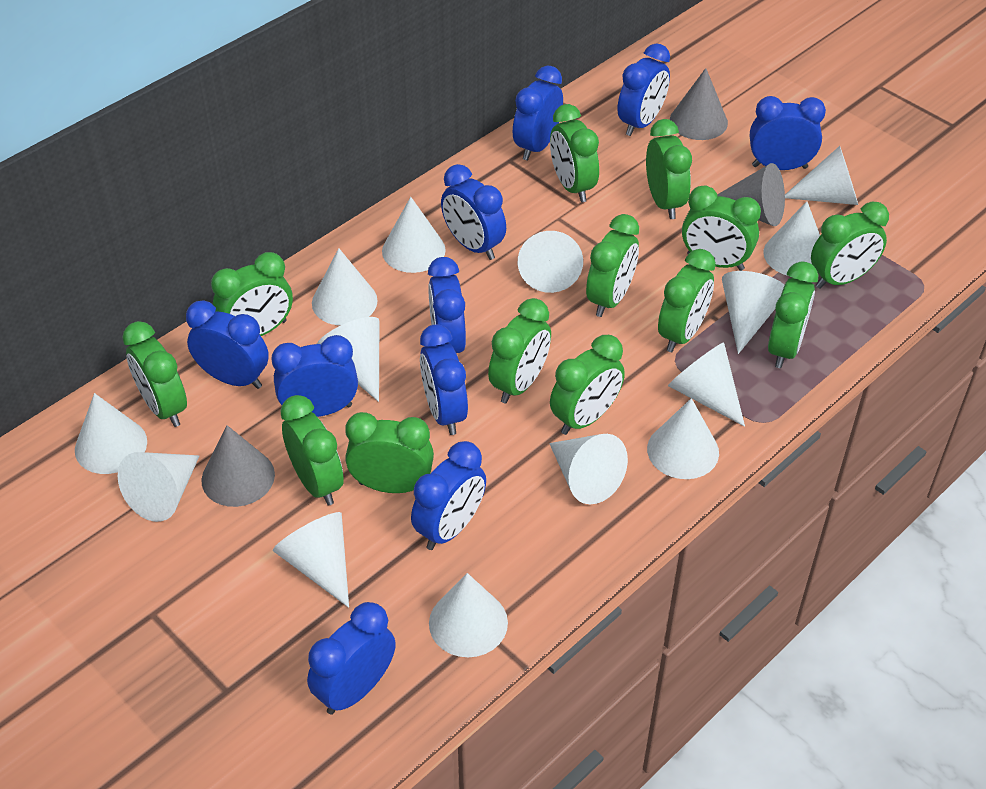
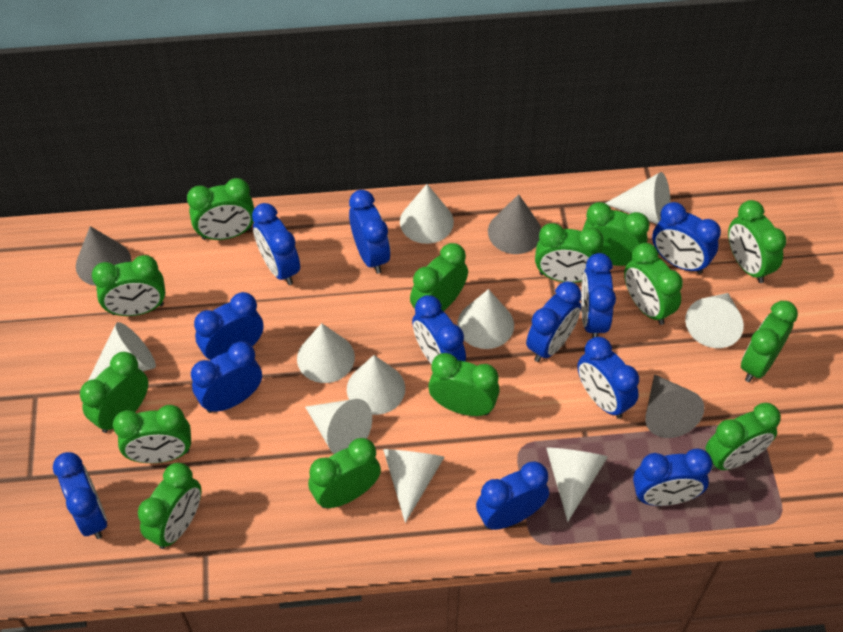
blue clock: 10 -> 12
green clock: 13 -> 14
white cone: 14 -> 10

